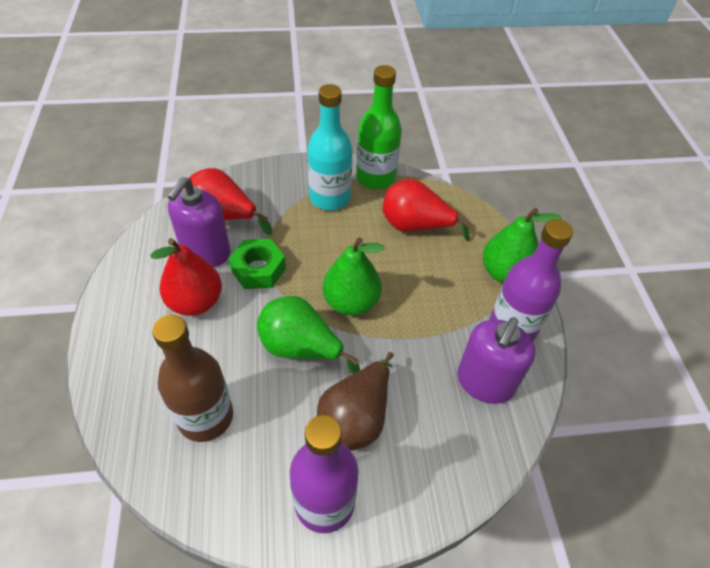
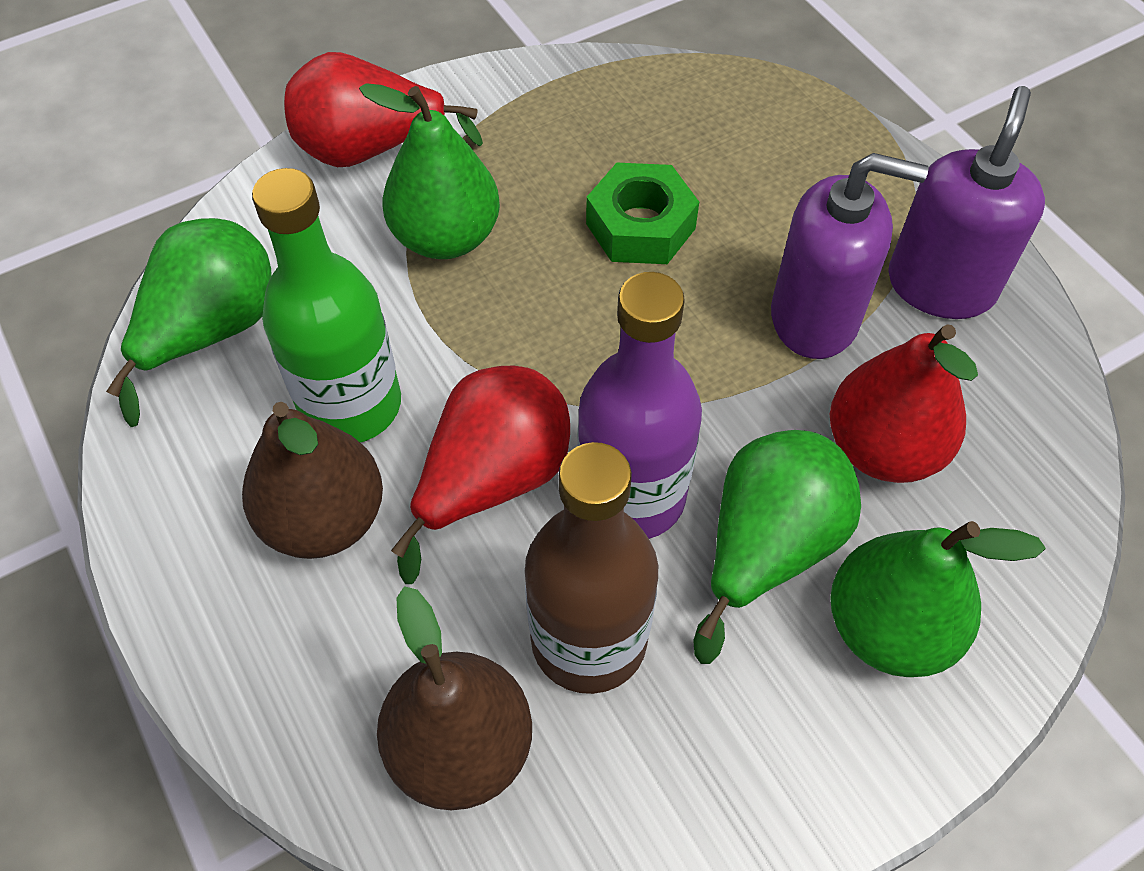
brown pear: 1 -> 2
green pear: 3 -> 4
purple bottle: 2 -> 1
turquoise bottle: 1 -> 0

